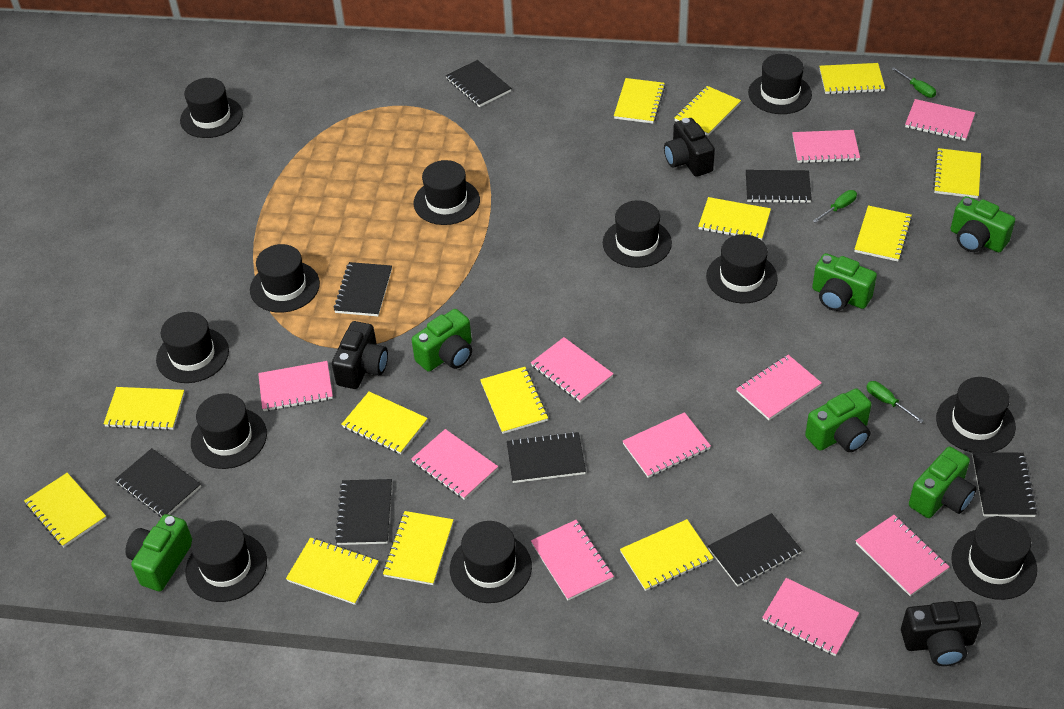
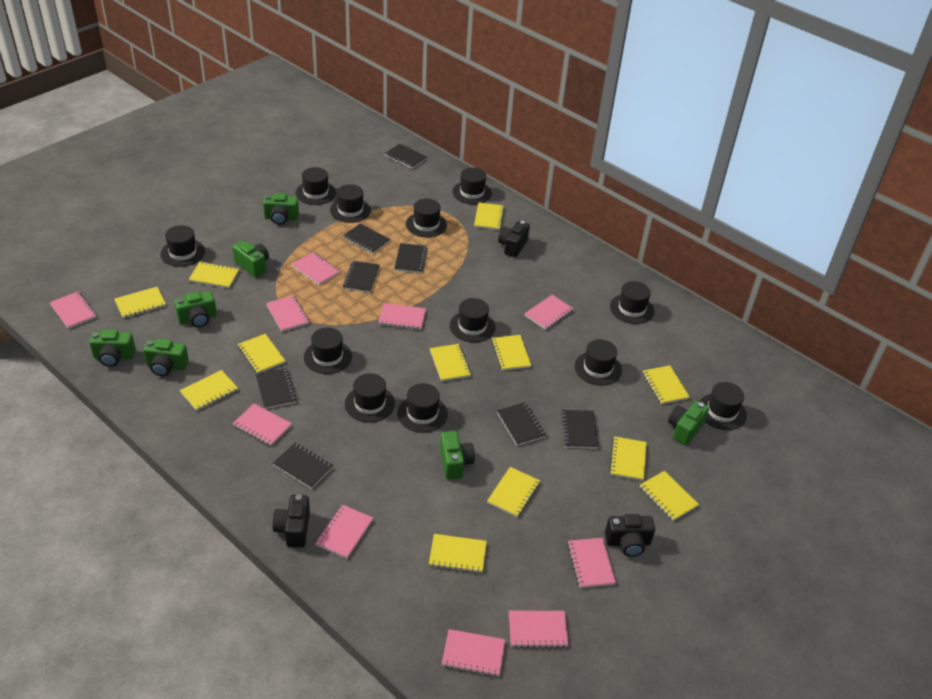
green camera: 6 -> 7
green screwdriver: 3 -> 0
yellow notebook: 13 -> 12

